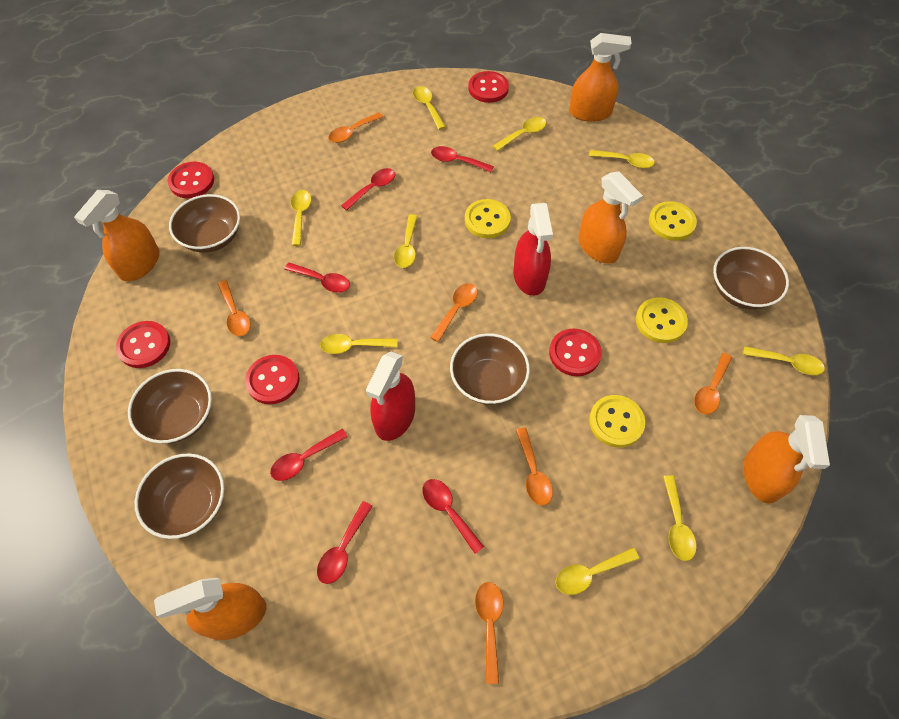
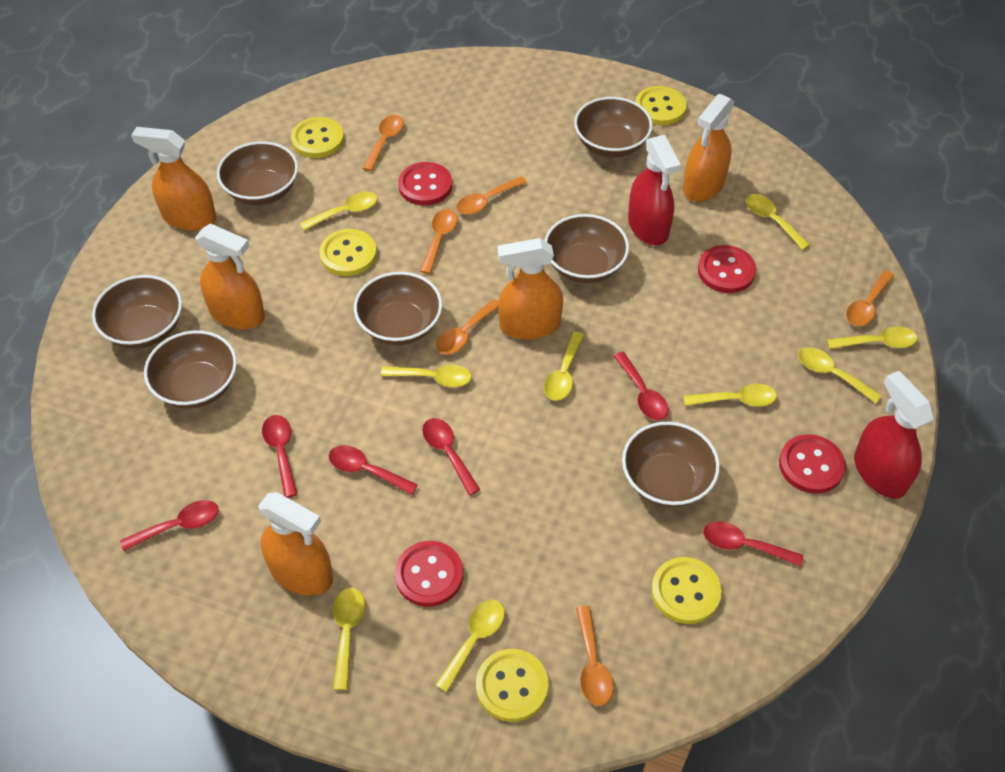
brown bowl: 5 -> 7
red button: 5 -> 4
yellow button: 4 -> 5

